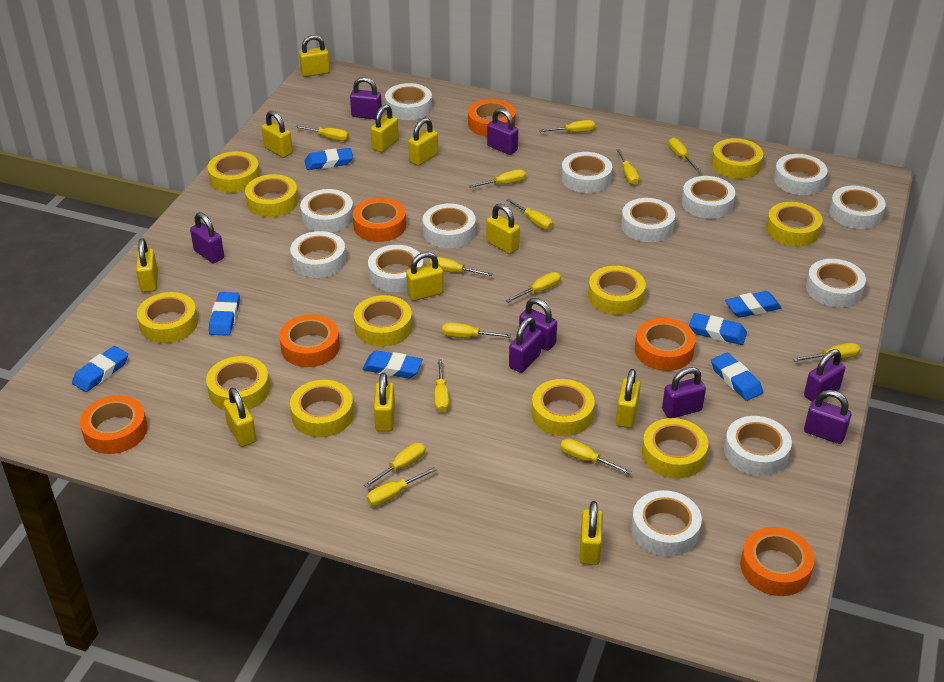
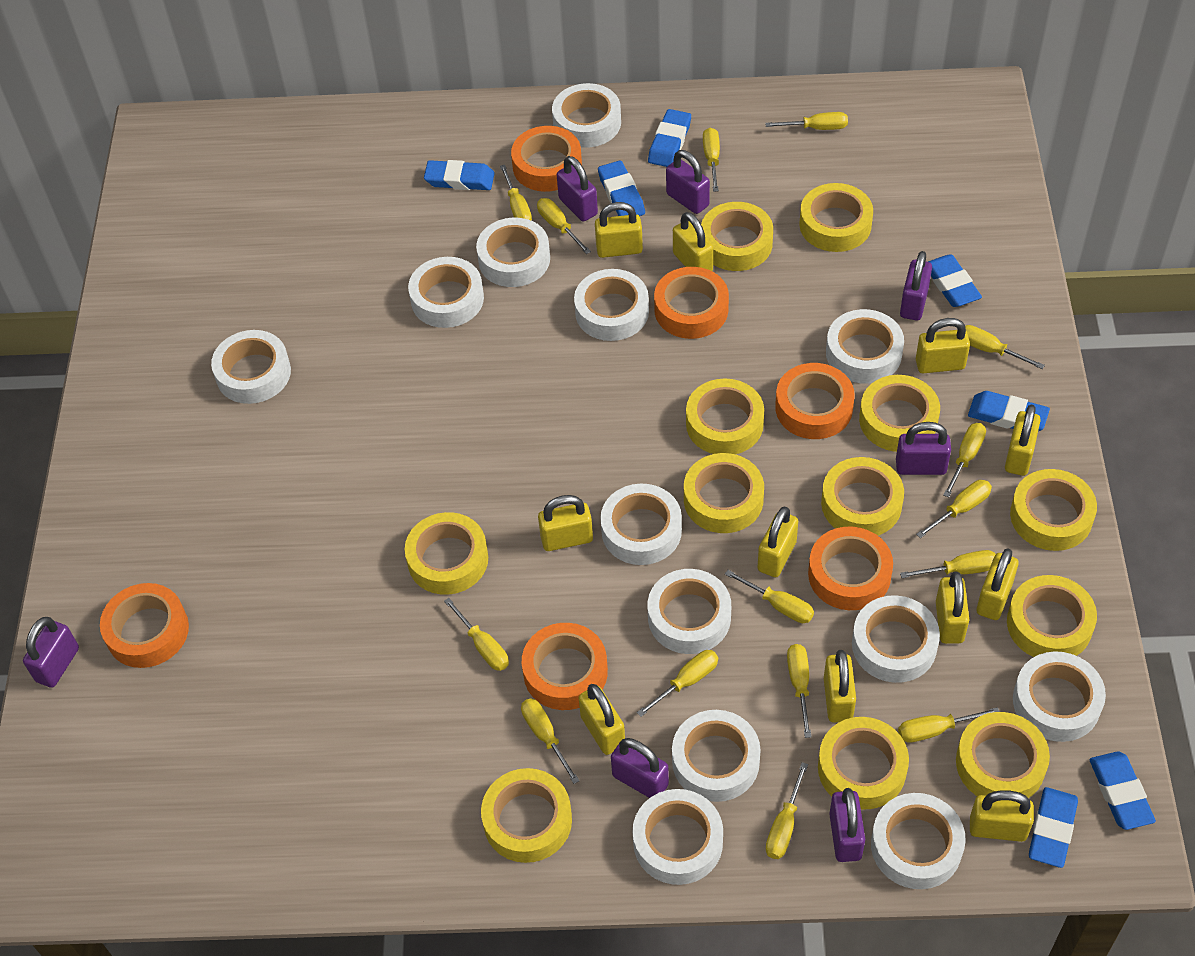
purple padlock: 8 -> 7
yellow screwdriver: 14 -> 15
yellow tape: 11 -> 12

